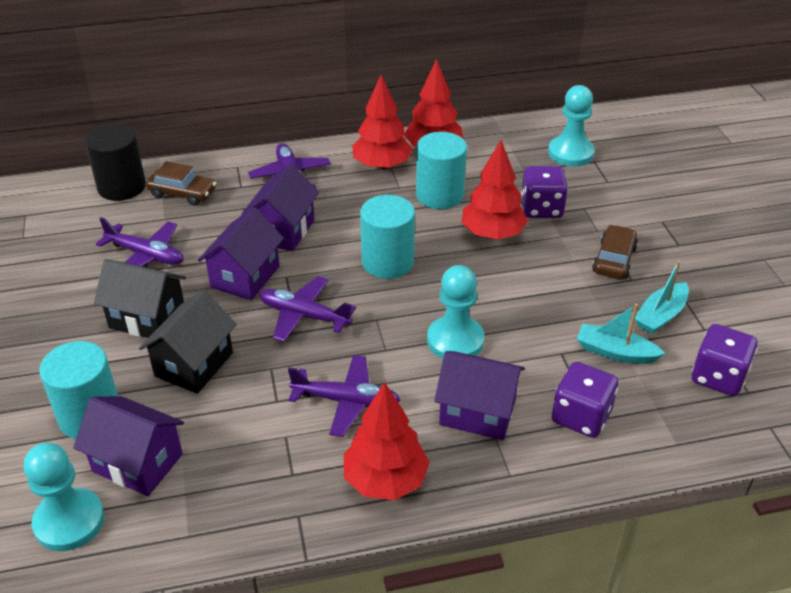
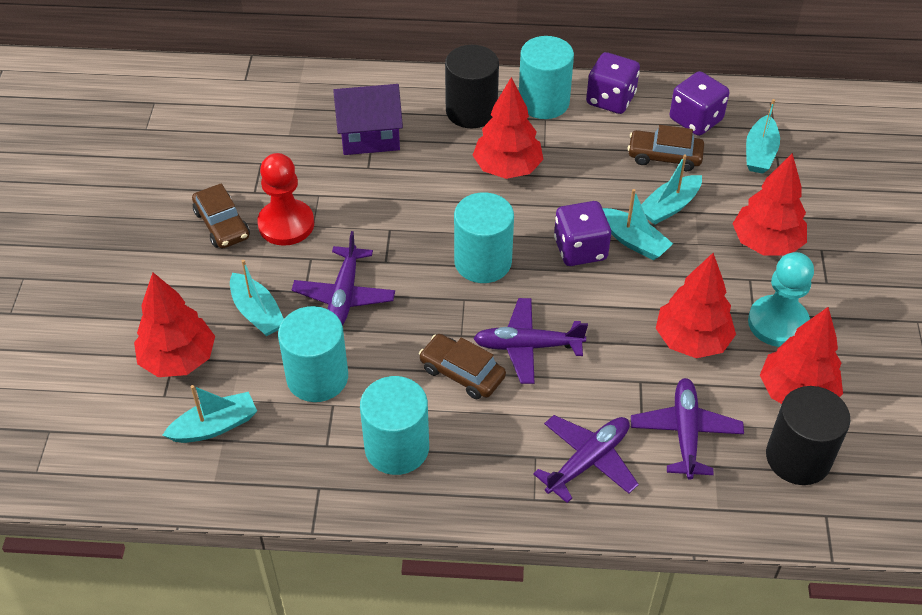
black cylinder: 1 -> 2
black house: 2 -> 0
brown car: 2 -> 3
purple house: 4 -> 1
red pawn: 0 -> 1
red tree: 4 -> 5
turquoise boat: 2 -> 5
turquoise cylinder: 3 -> 4
turquoise pawn: 3 -> 1

